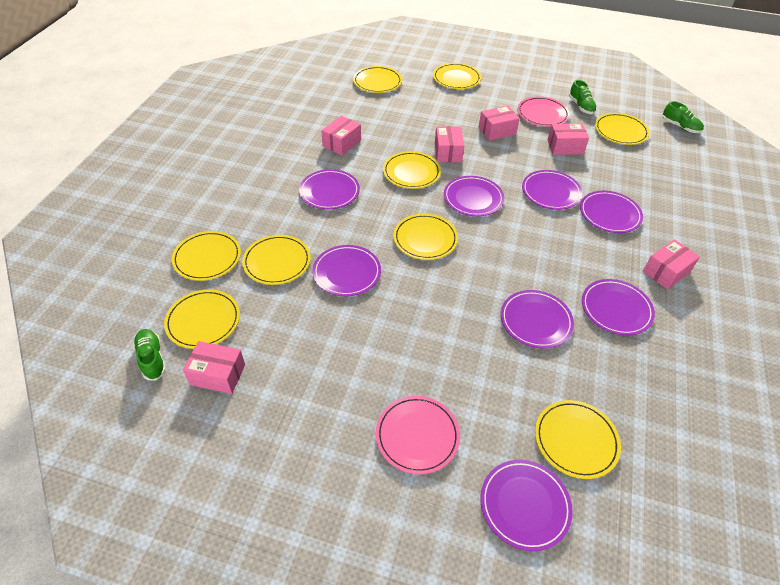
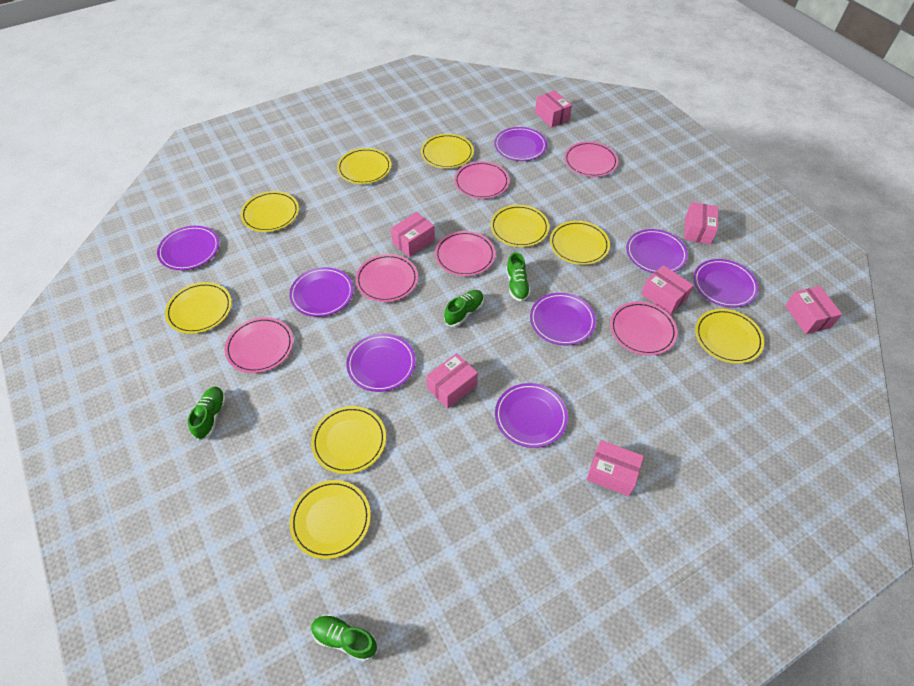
green shoe: 3 -> 4
pink box: 6 -> 7
pink plate: 2 -> 6

